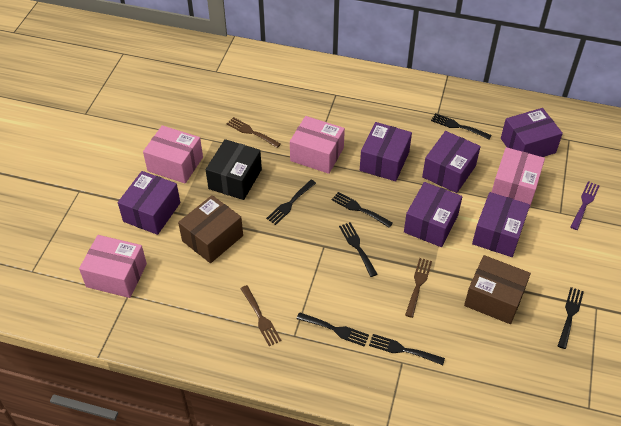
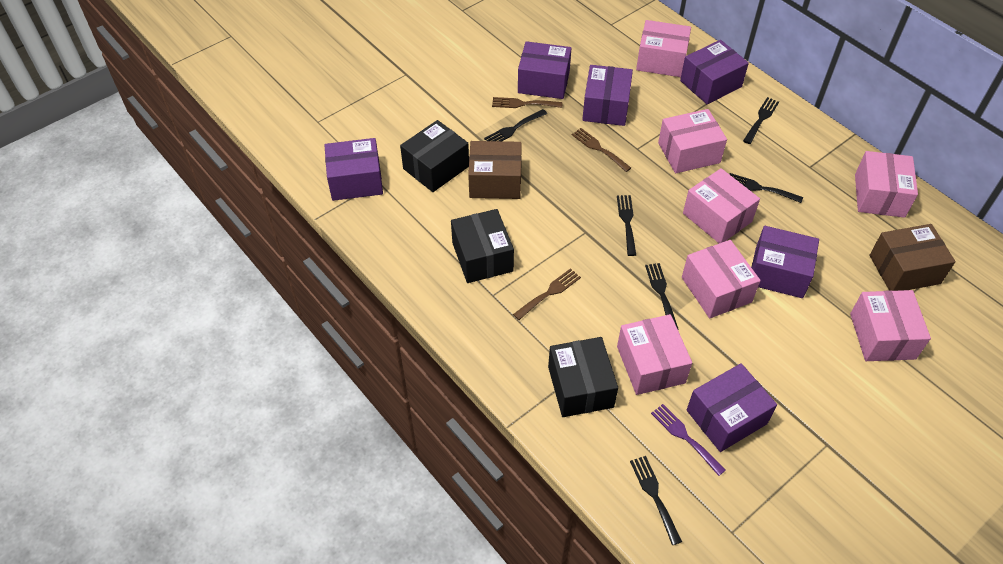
black box: 1 -> 3
black fork: 7 -> 6
pink box: 4 -> 7

